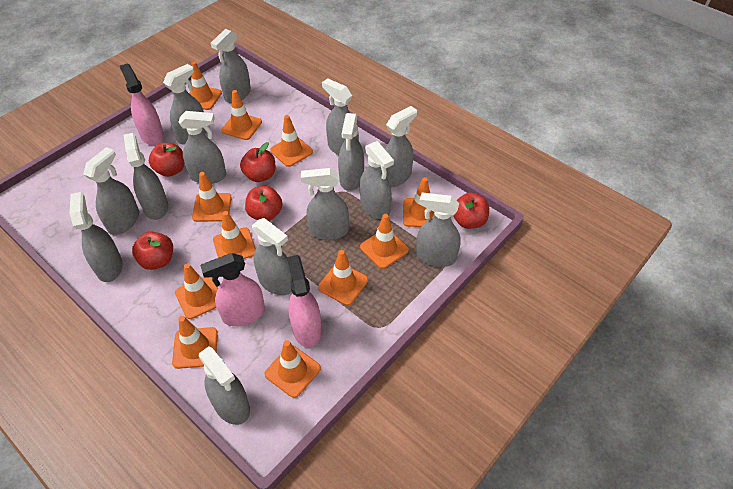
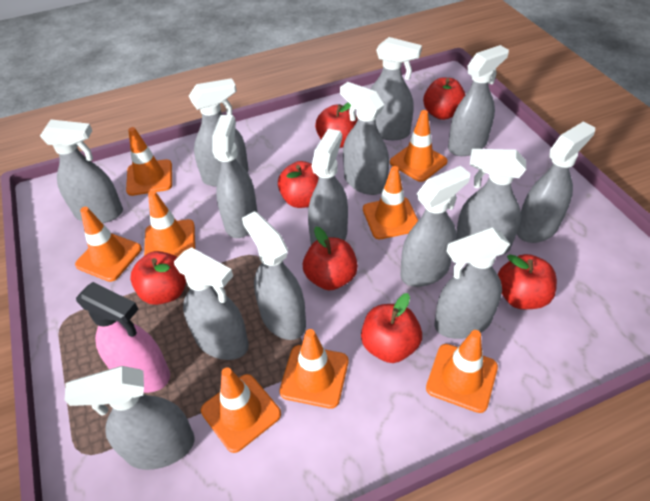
orange traffic cone: 11 -> 8
pink spray bottle: 3 -> 1
red apple: 5 -> 7

